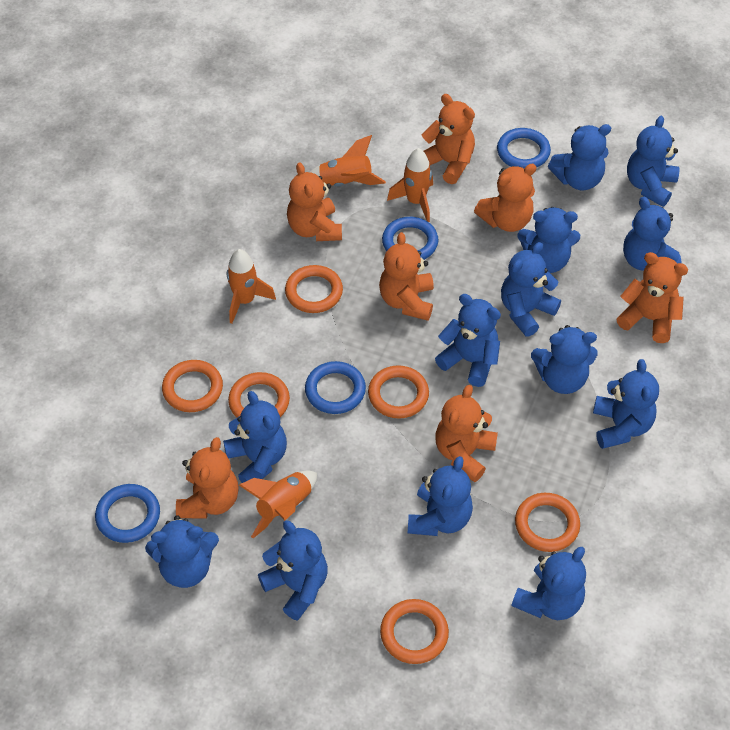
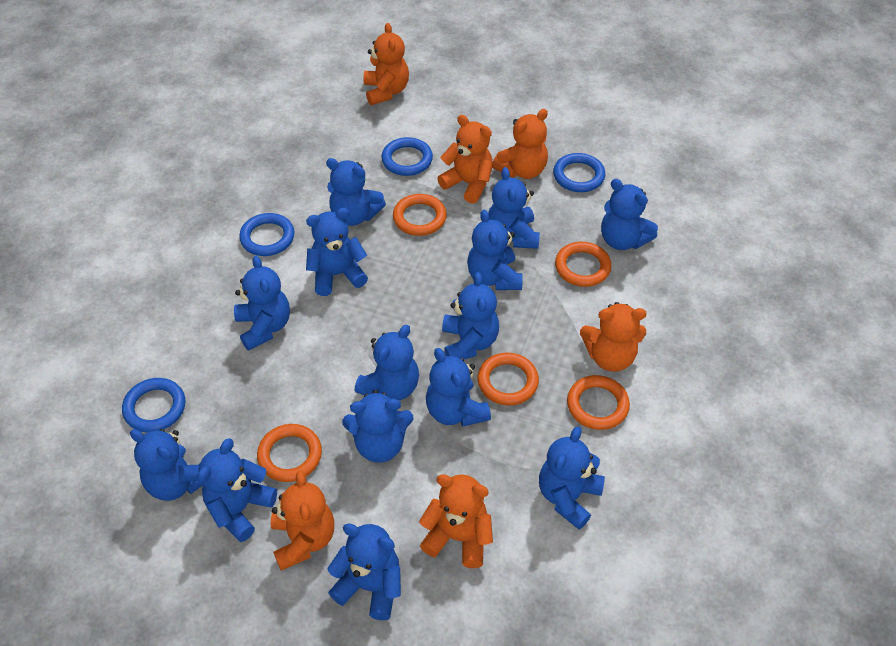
blue teddy bear: 13 -> 14
orange ring: 6 -> 5
orange rocket: 4 -> 0
orange teddy bear: 7 -> 6

